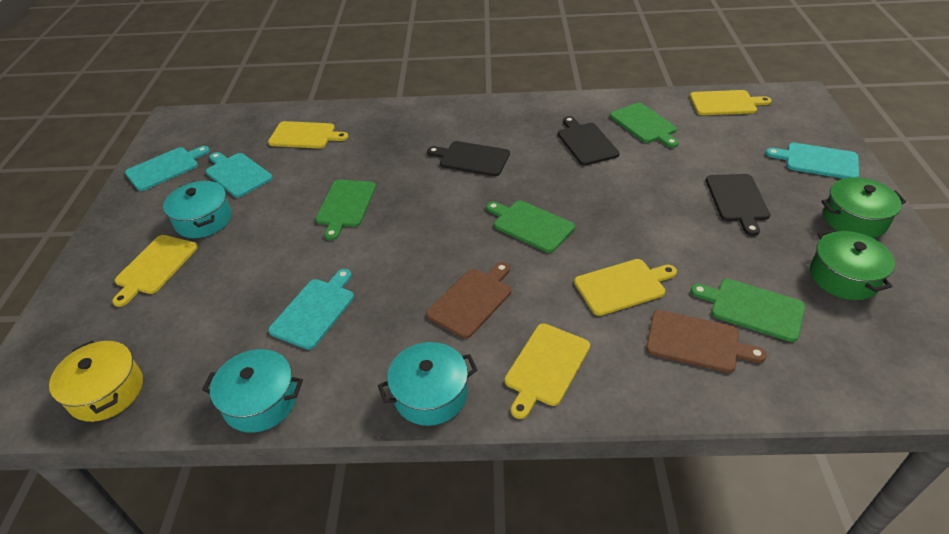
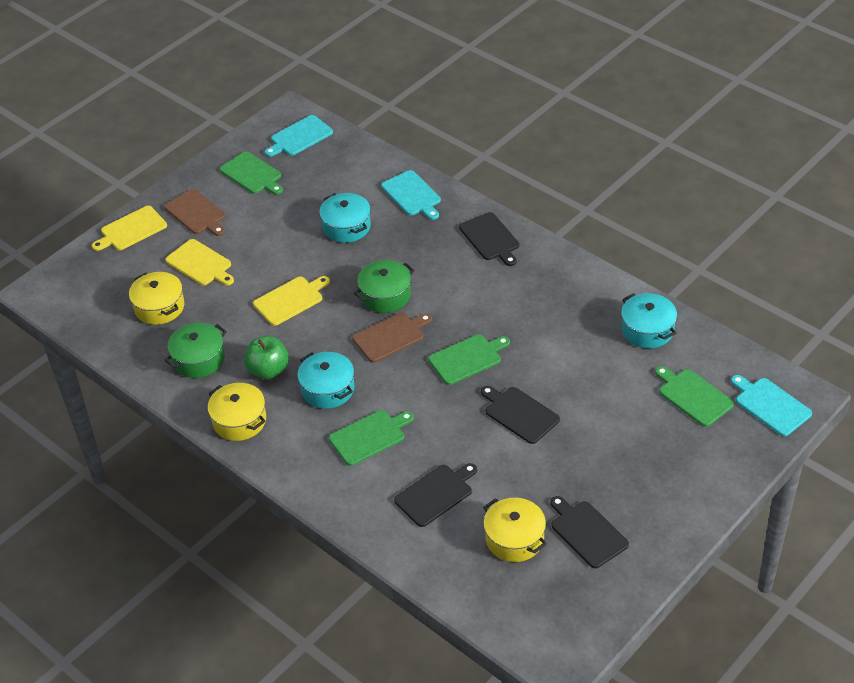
black cutting board: 3 -> 4
green apple: 0 -> 1
turquoise cutting board: 4 -> 3
yellow cutting board: 5 -> 3
yellow pot: 1 -> 3

